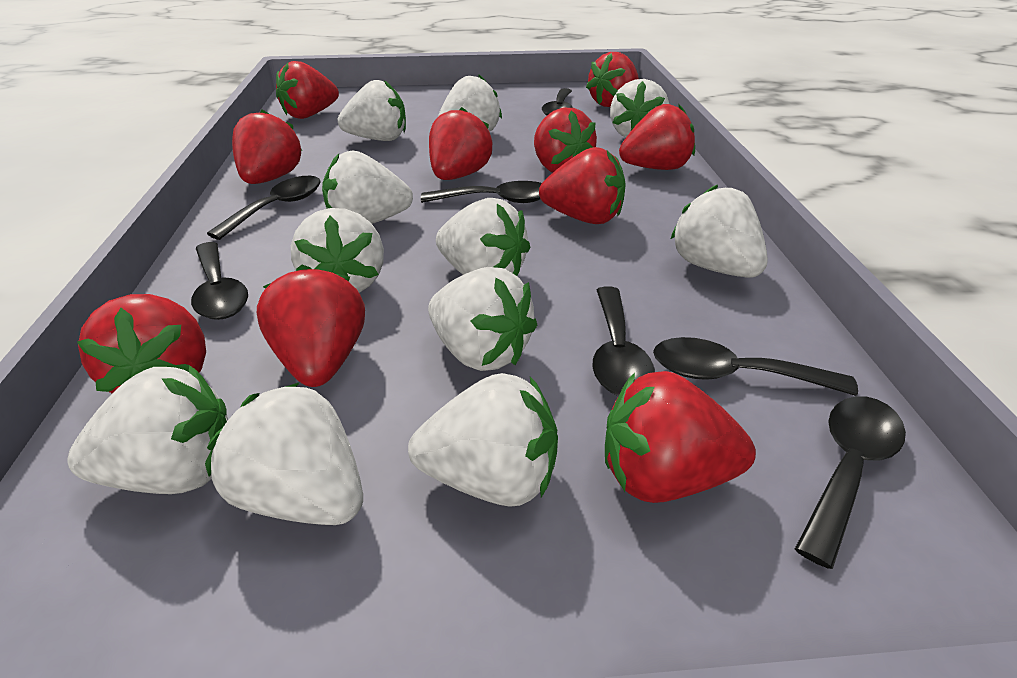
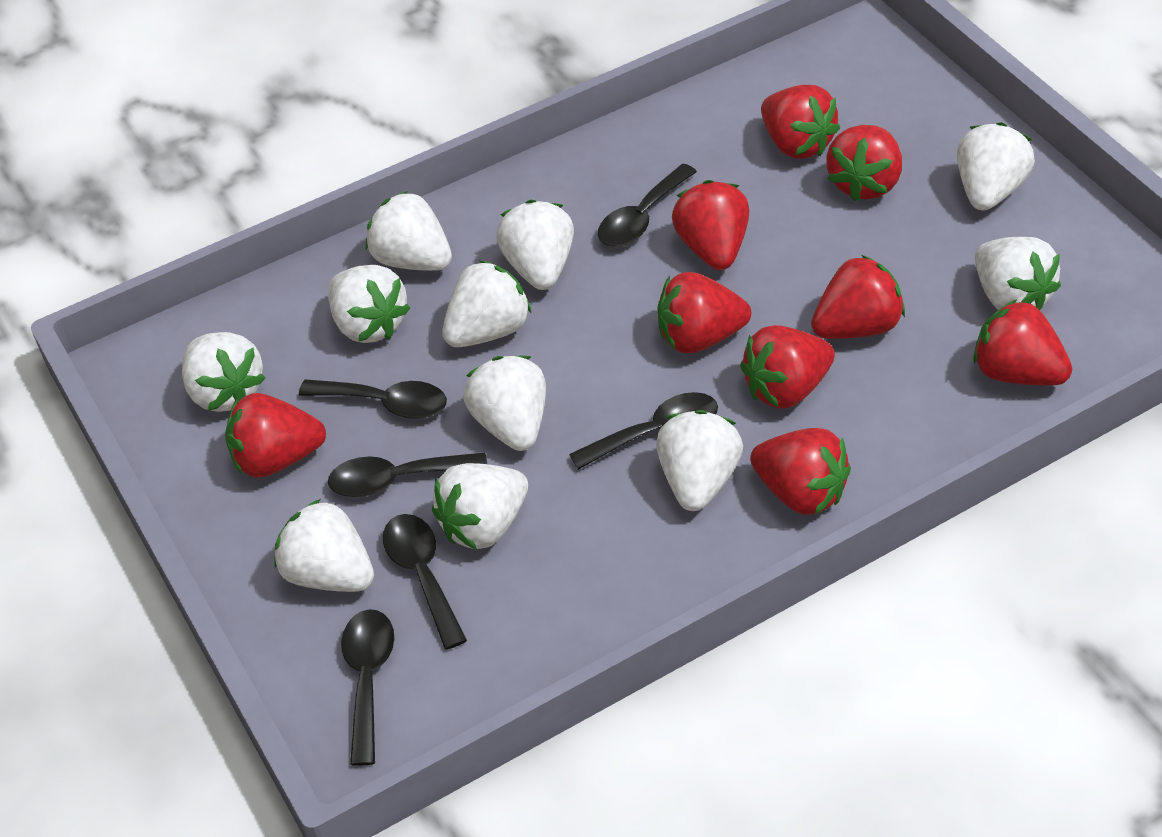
black spoon: 7 -> 6
red strawberry: 10 -> 9

